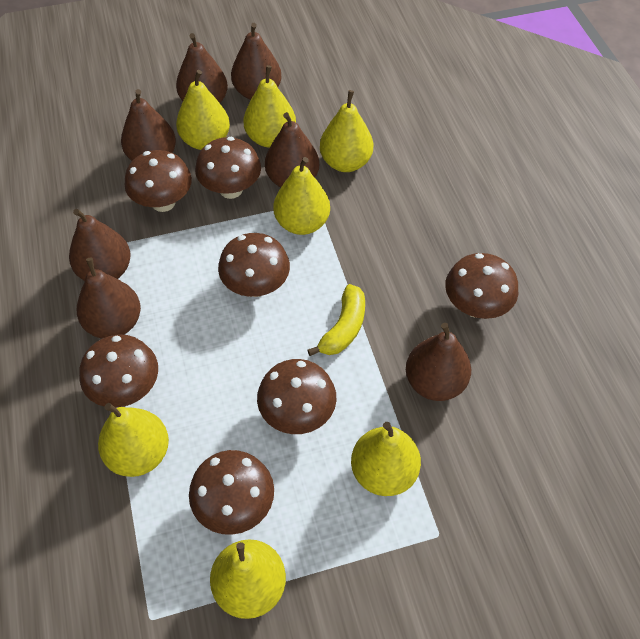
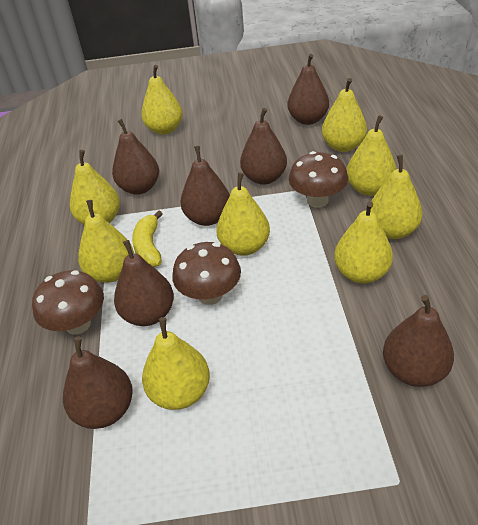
brown mushroom: 7 -> 3
yellow pear: 7 -> 9

